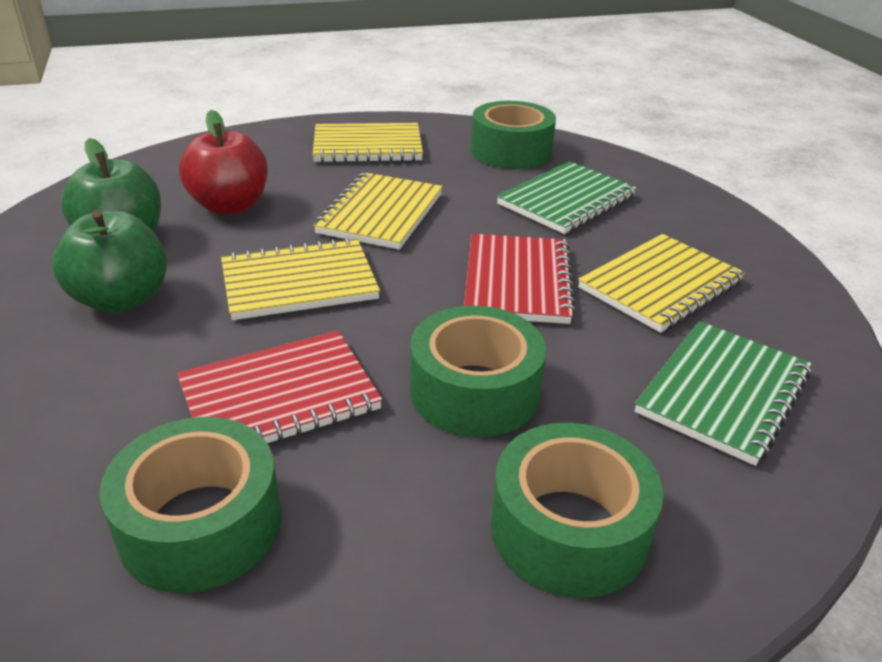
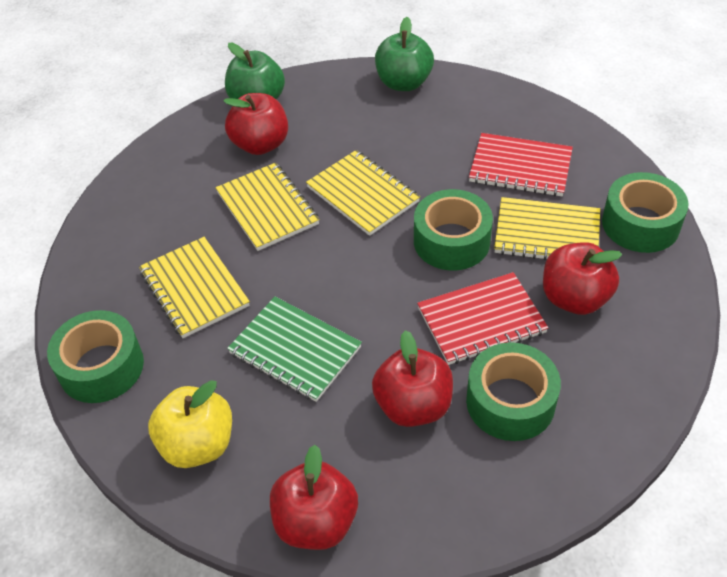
green notebook: 2 -> 1
red apple: 1 -> 4
yellow apple: 0 -> 1

